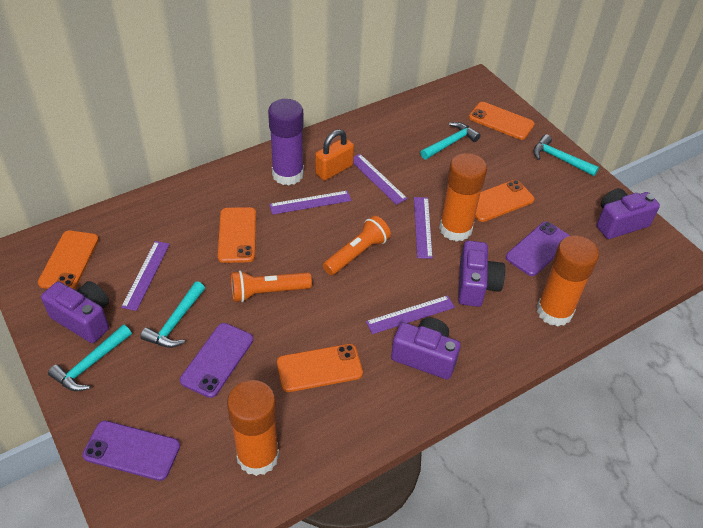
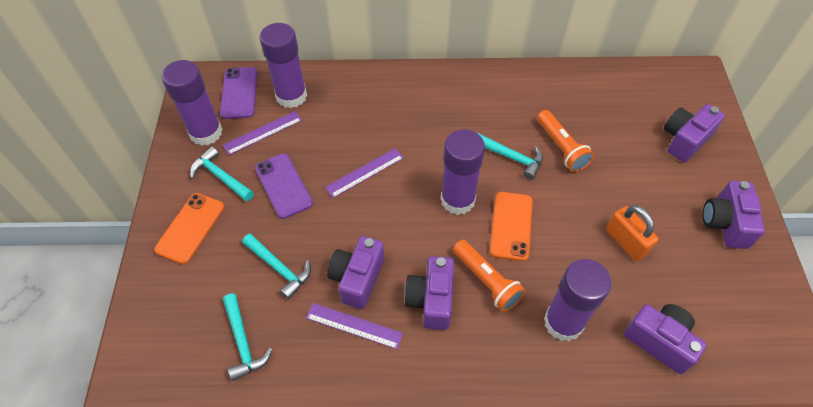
orange glue stick: 3 -> 0
orange phone: 5 -> 2
purple camera: 4 -> 5
purple glue stick: 1 -> 4
purple phone: 3 -> 2
purple ruler: 5 -> 3

